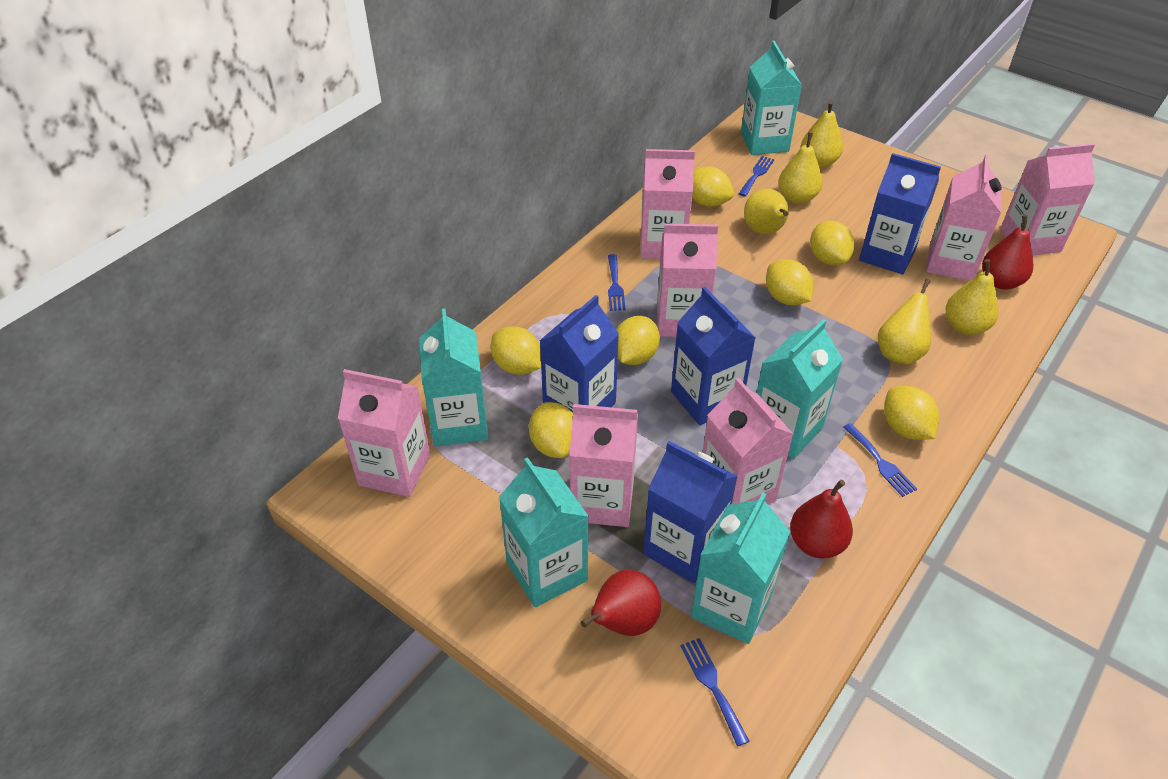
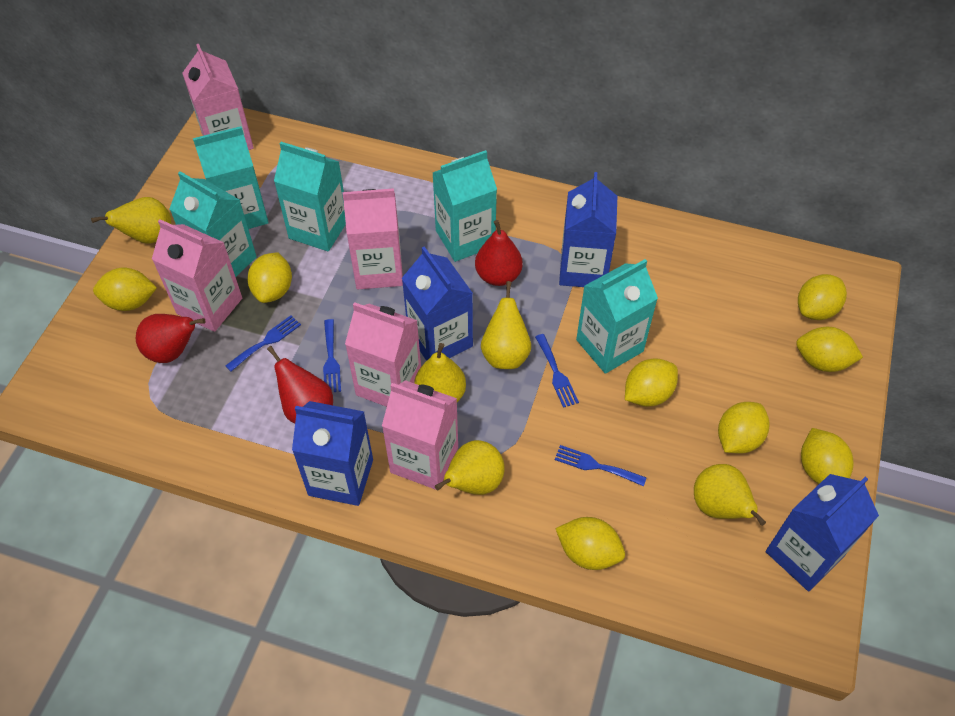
pink carton: 7 -> 5
yellow lemon: 7 -> 8

